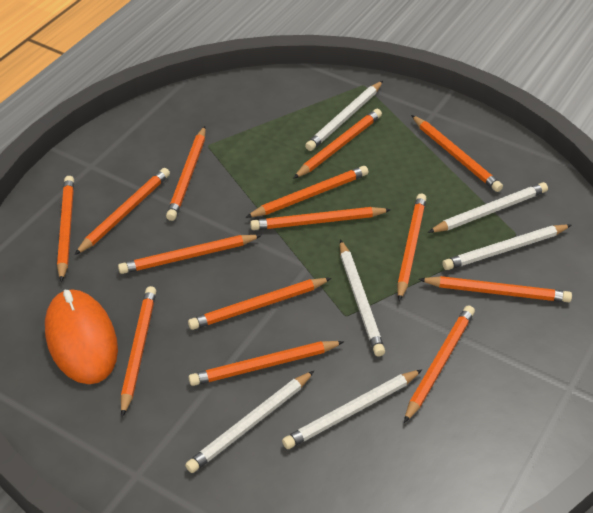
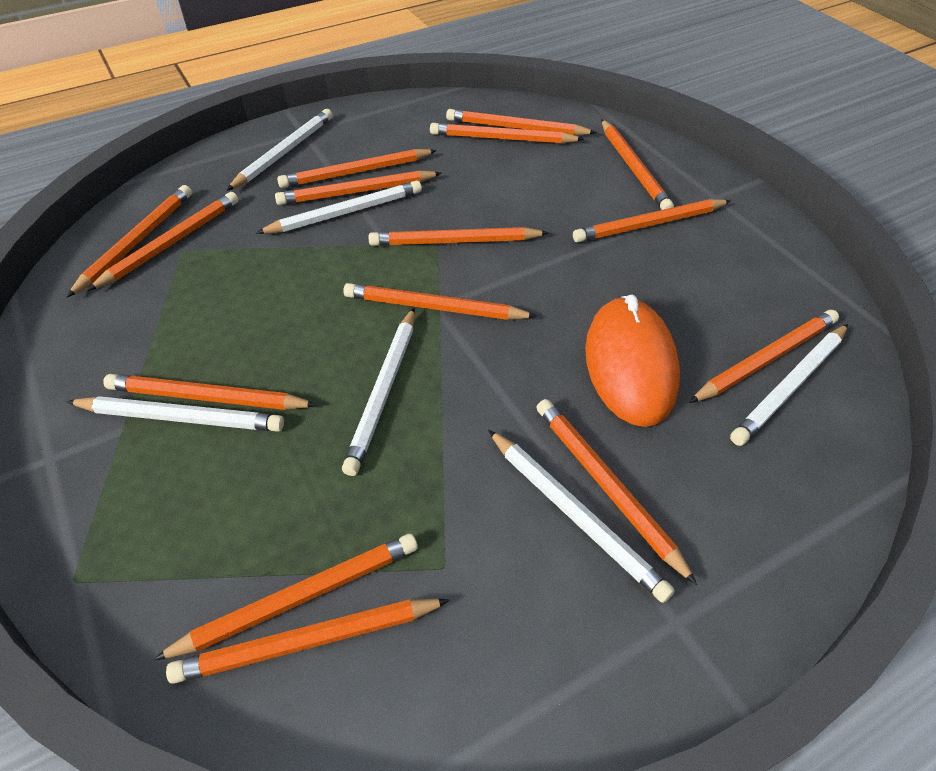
orange pencil: 14 -> 15

